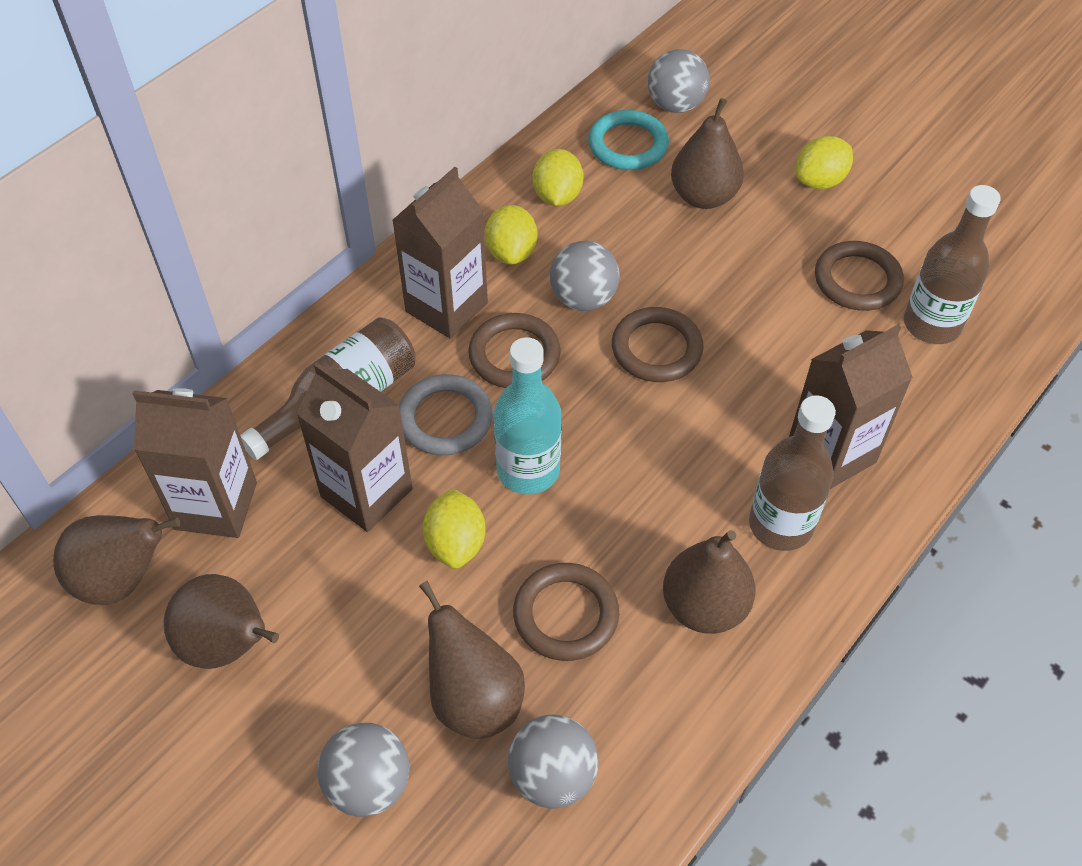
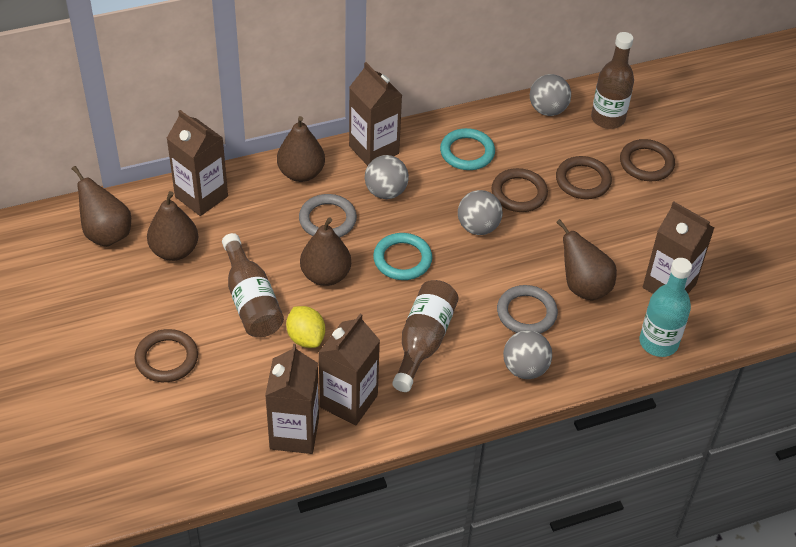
brown carton: 4 -> 5
grey ring: 1 -> 2
turquoise ring: 1 -> 2
yellow lemon: 4 -> 1

